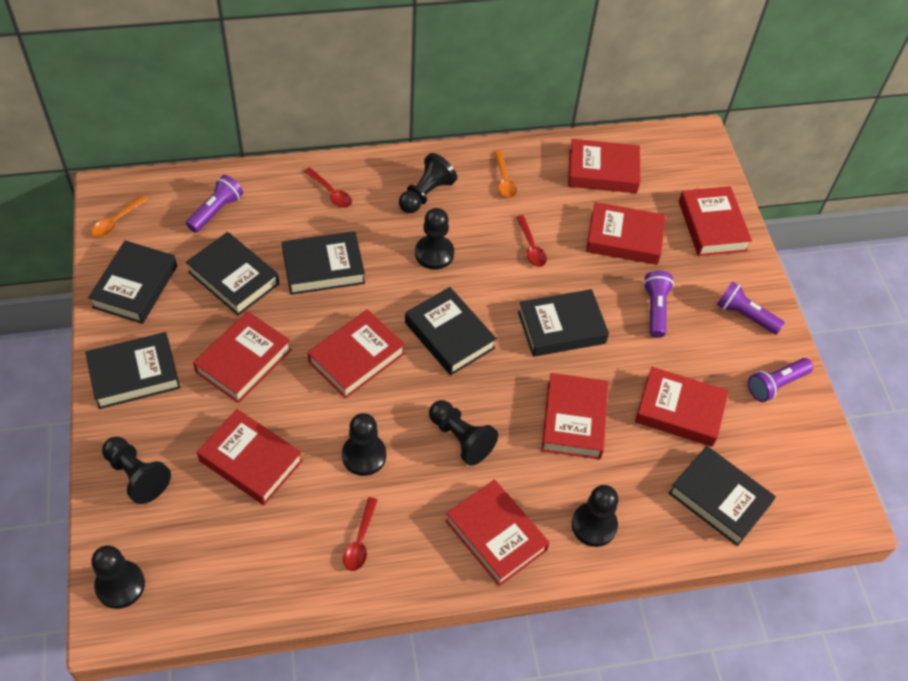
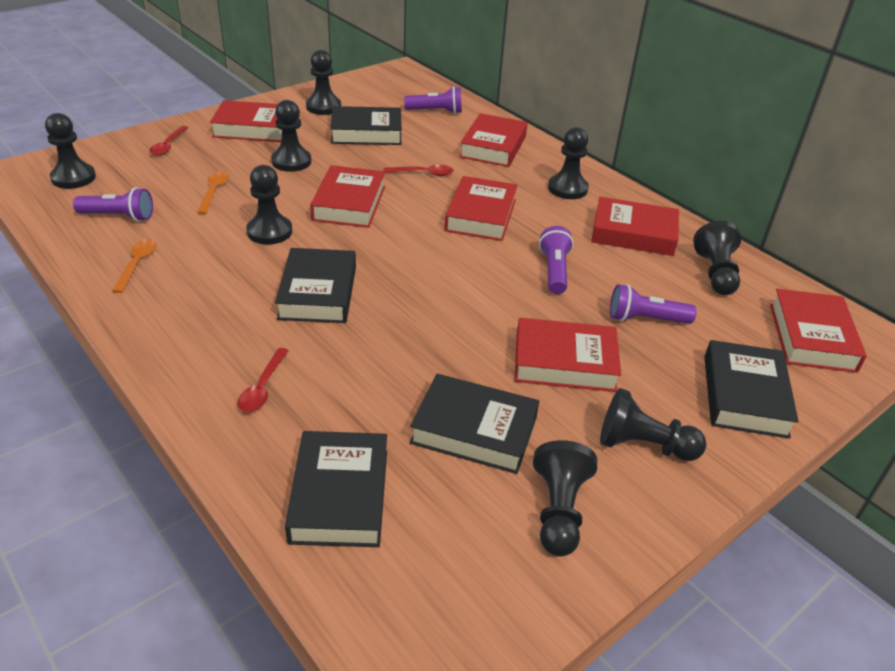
black book: 7 -> 5
black pawn: 7 -> 8
red book: 9 -> 7

